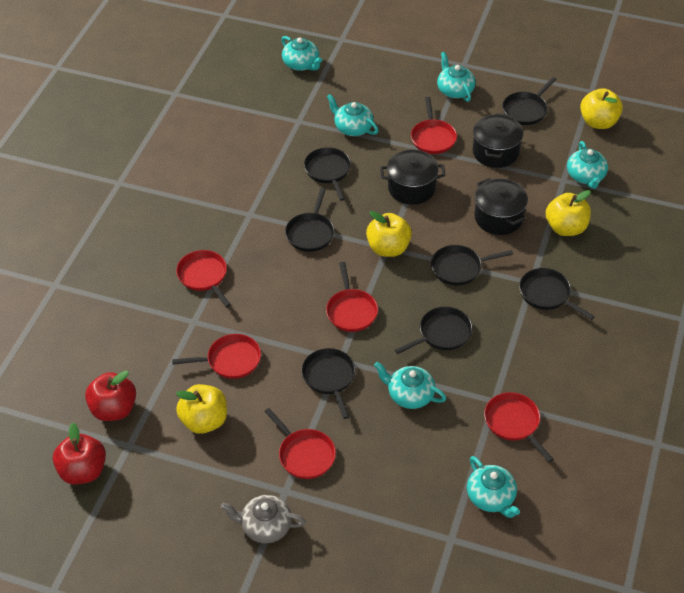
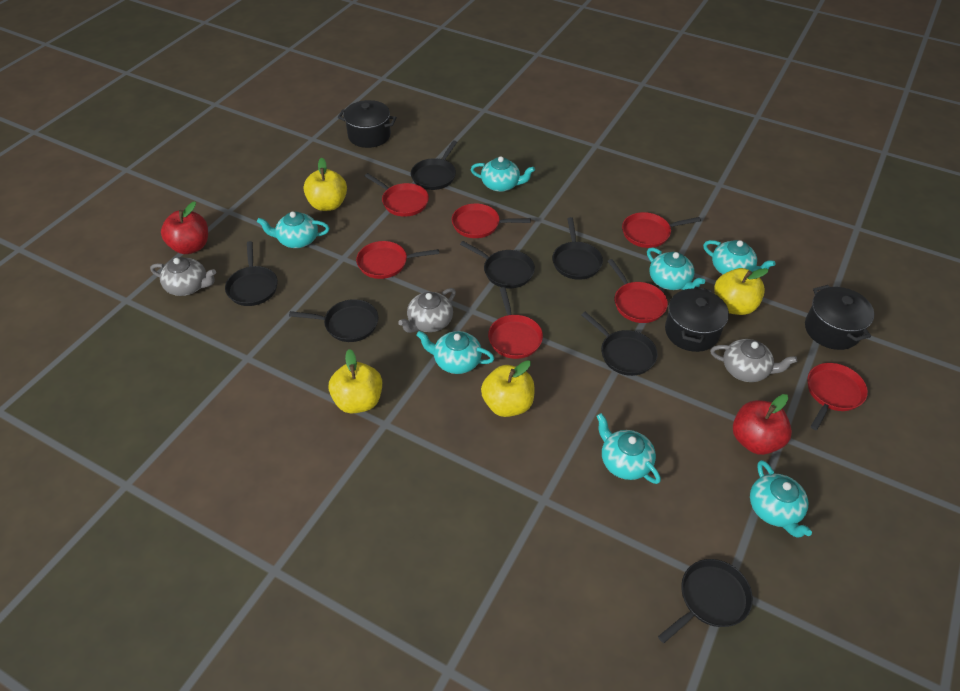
grey teapot: 1 -> 3
red pan: 6 -> 7
turquoise teapot: 6 -> 7

